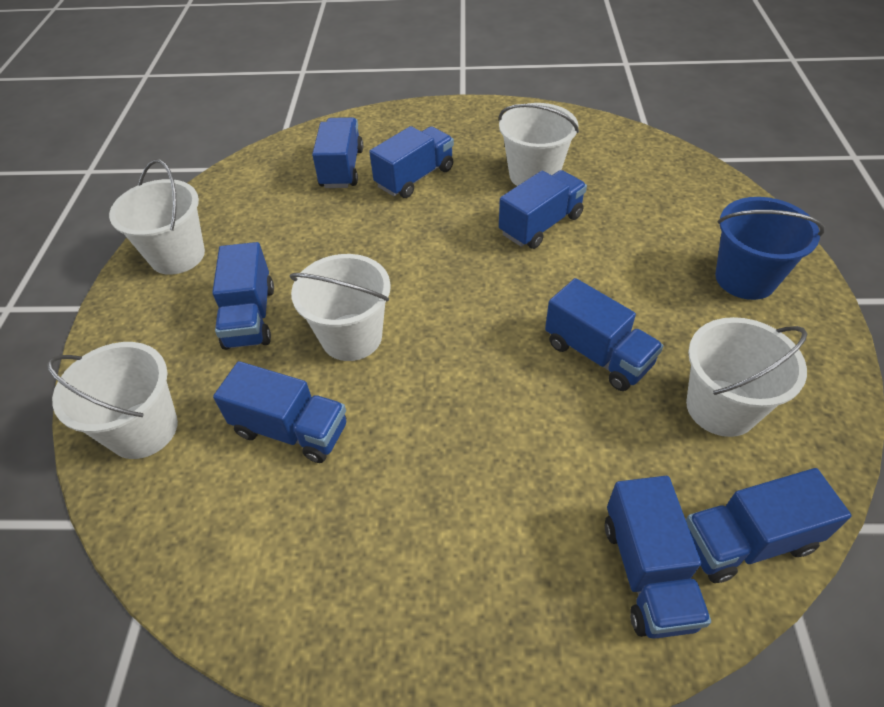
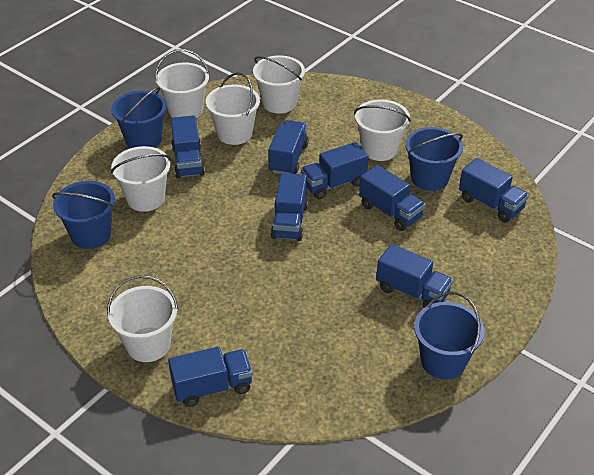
blue bucket: 1 -> 4
white bucket: 5 -> 6

